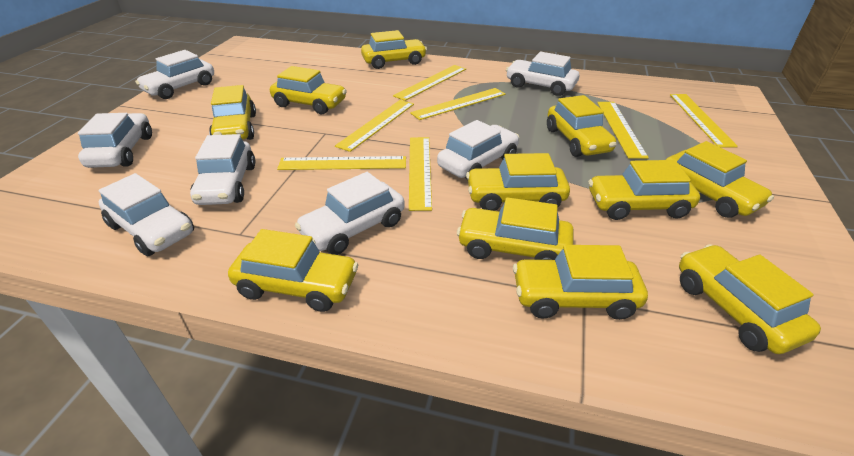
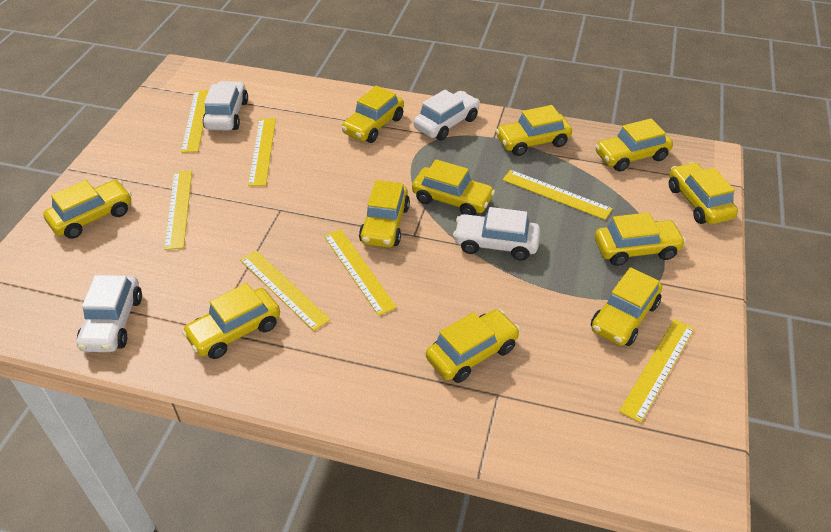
white car: 7 -> 4

